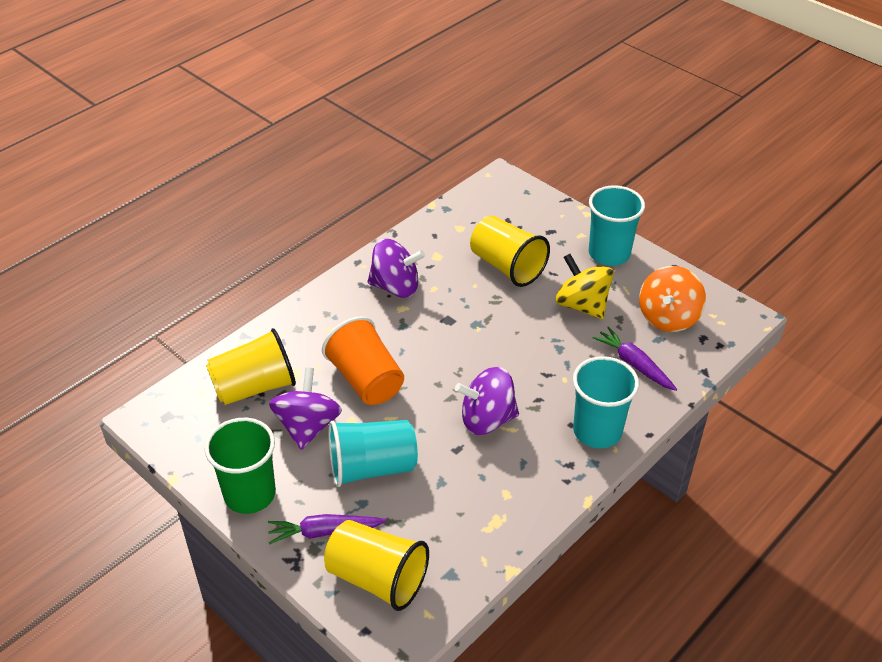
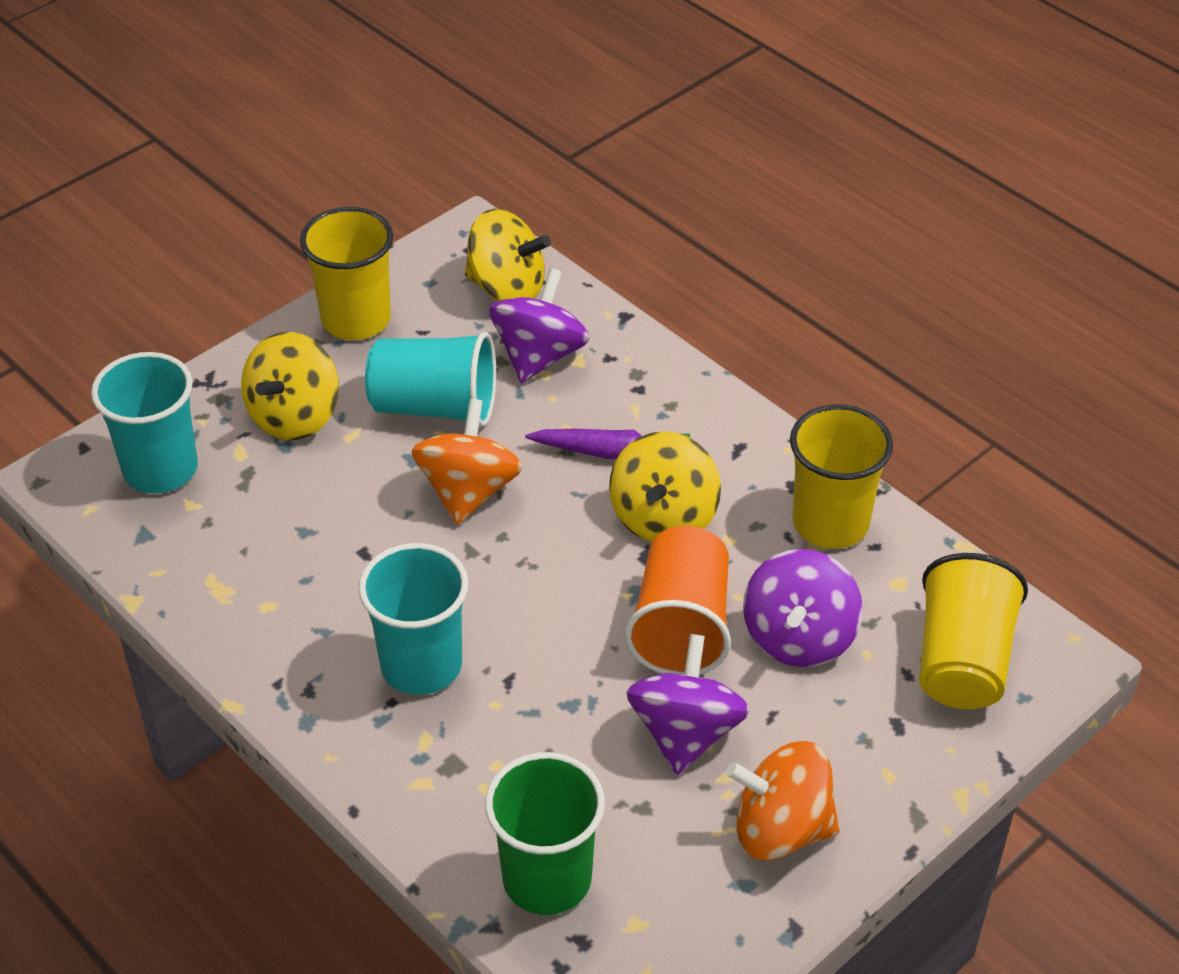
orange spinning top: 1 -> 2
purple carrot: 2 -> 1
yellow spinning top: 1 -> 3

